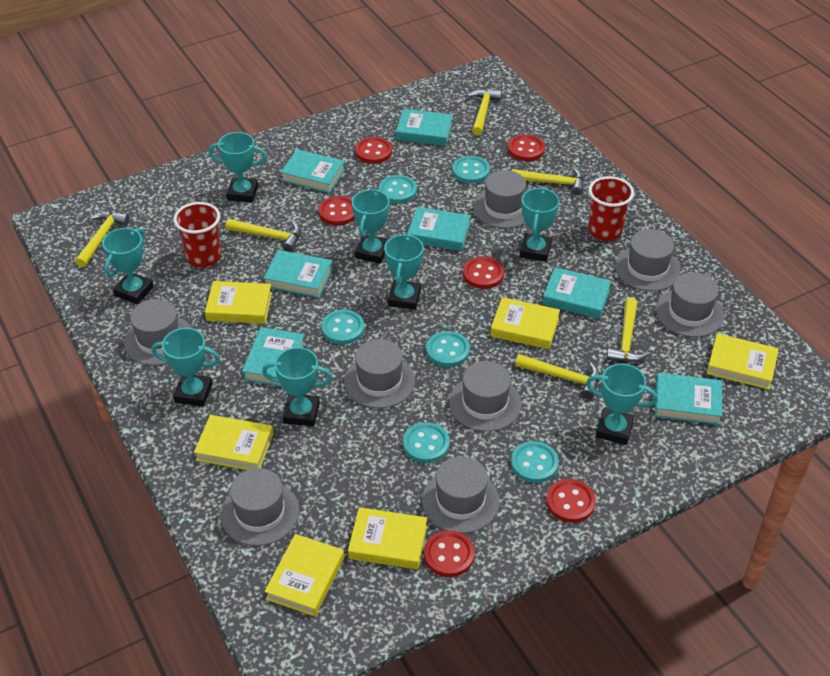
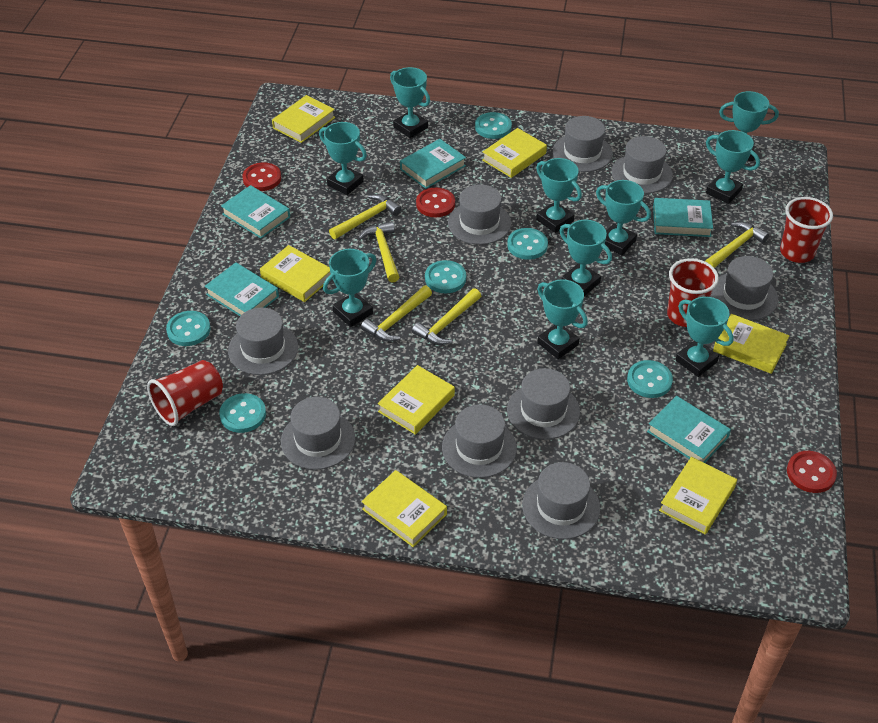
grey hat: 8 -> 9
red button: 6 -> 3
red cup: 2 -> 3
turquoise book: 7 -> 5
turquoise trophy: 8 -> 10
yellow book: 6 -> 7
yellow hammer: 6 -> 5

